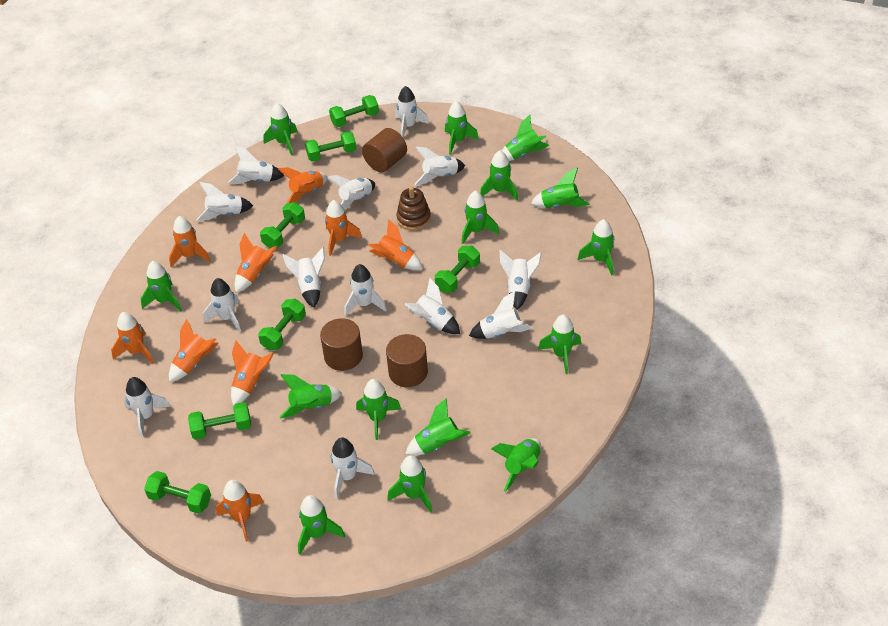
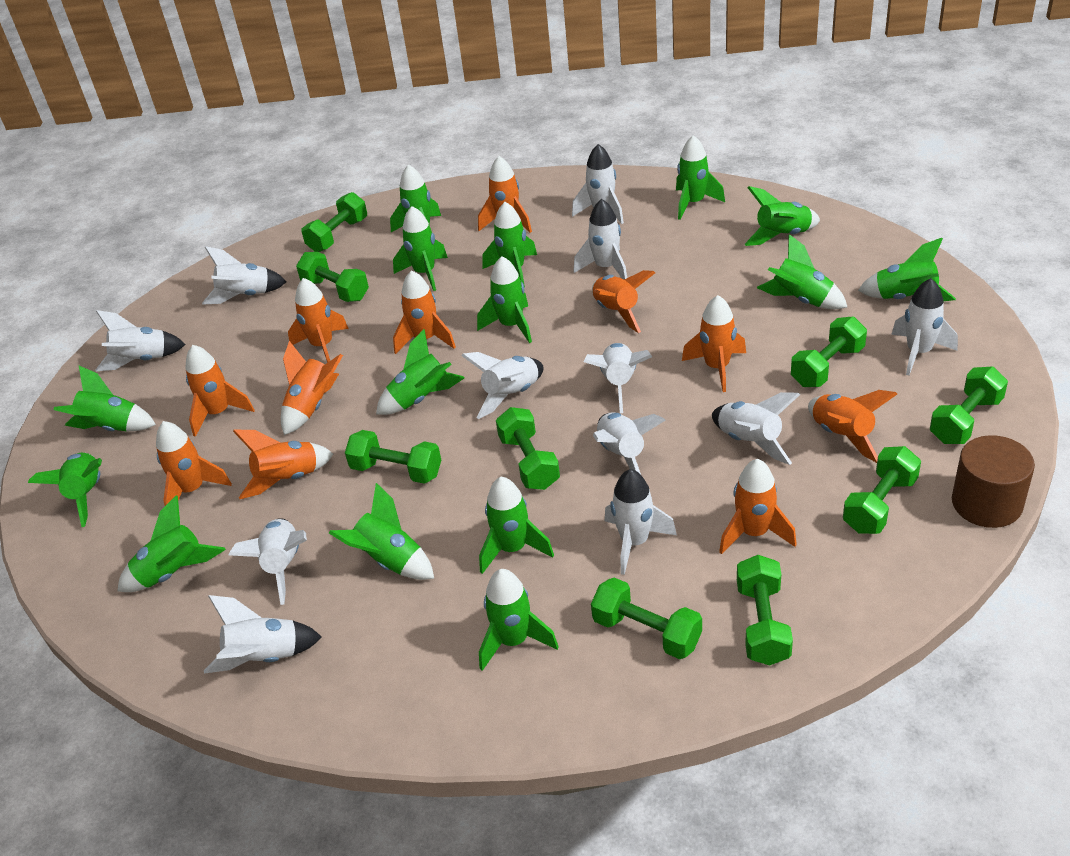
brown cylinder: 3 -> 1
brown stacking toy: 1 -> 0
green dumbbell: 7 -> 9
orange rocket: 9 -> 11
white rocket: 13 -> 12

